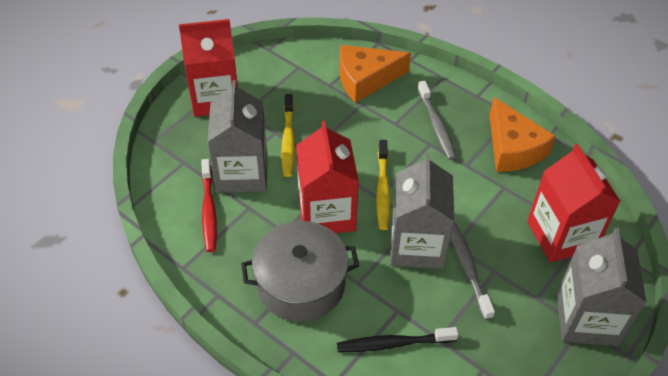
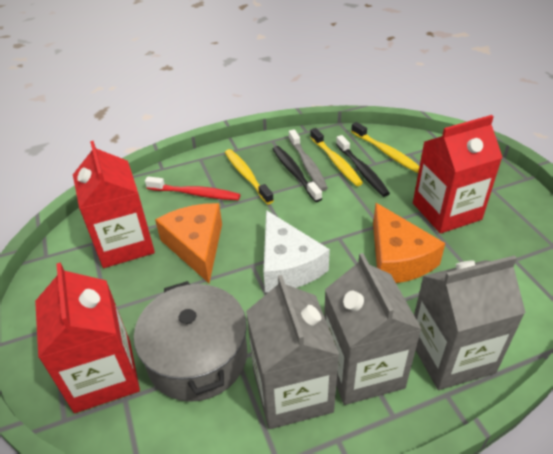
black toothbrush: 1 -> 2
grey toothbrush: 2 -> 1
white cheese: 0 -> 1
yellow toothbrush: 2 -> 3

